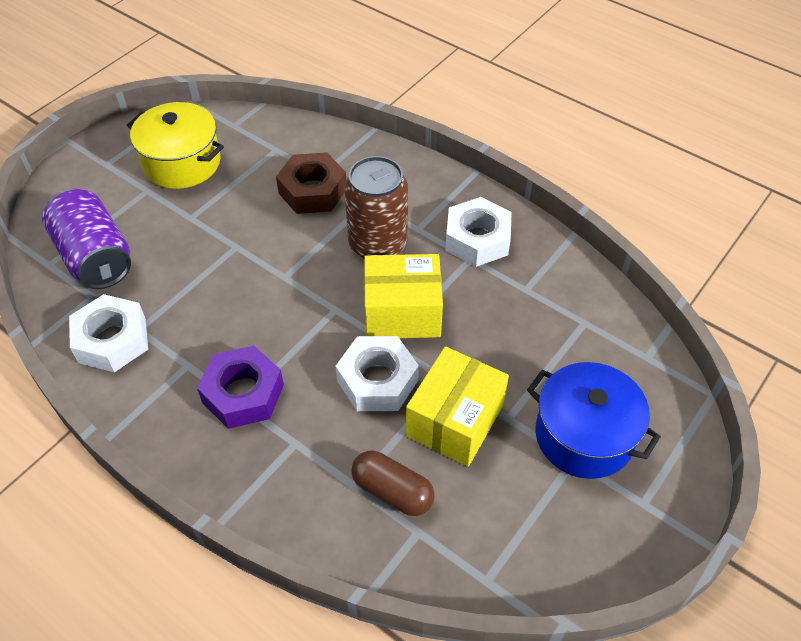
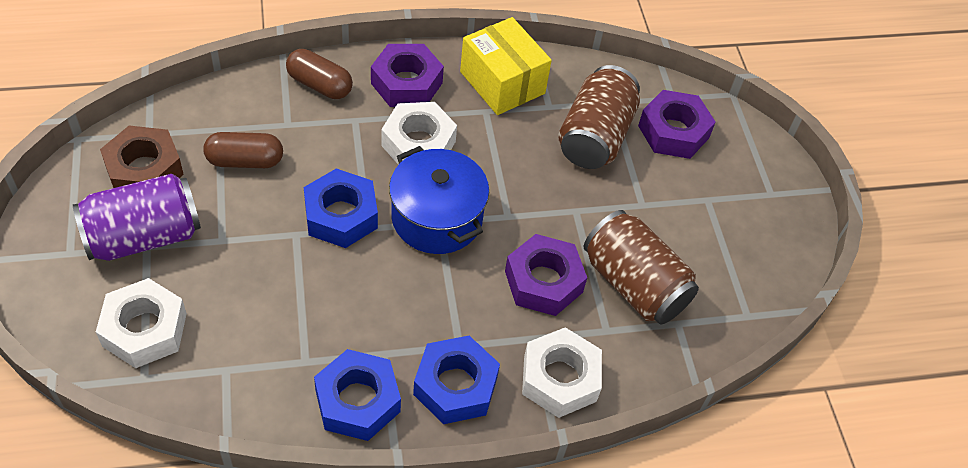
blue nut: 0 -> 3
brown can: 1 -> 2
brown capsule: 1 -> 2
purple nut: 1 -> 3
yellow box: 2 -> 1
yellow pot: 1 -> 0

